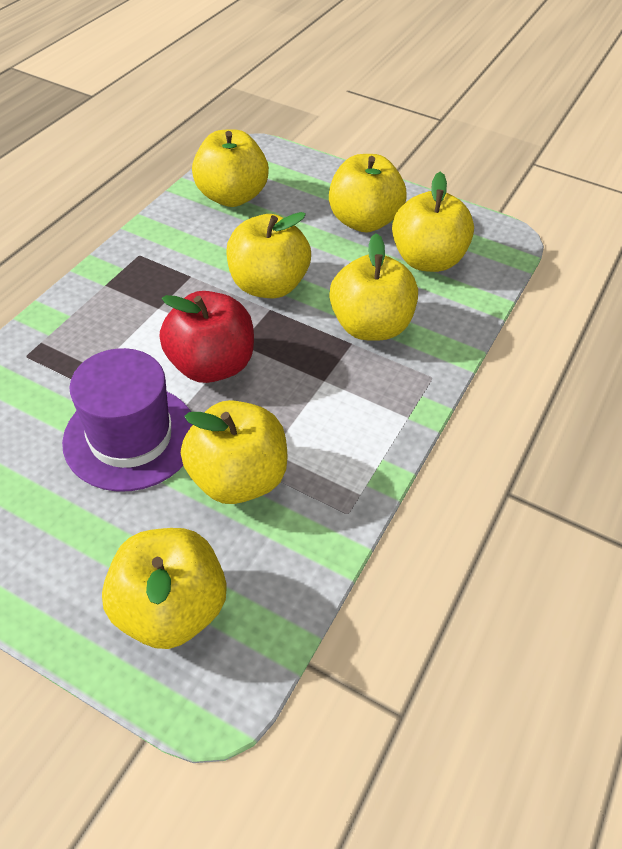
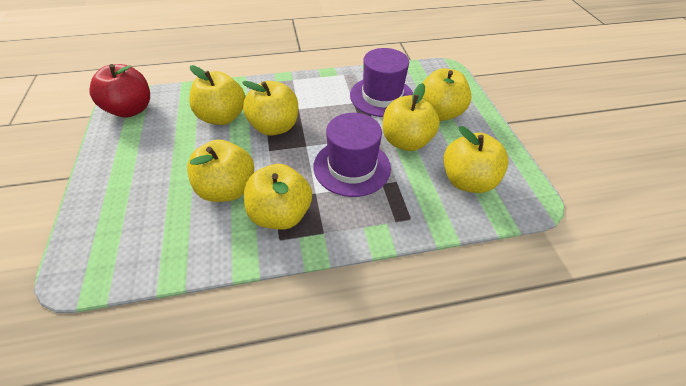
purple hat: 1 -> 2

